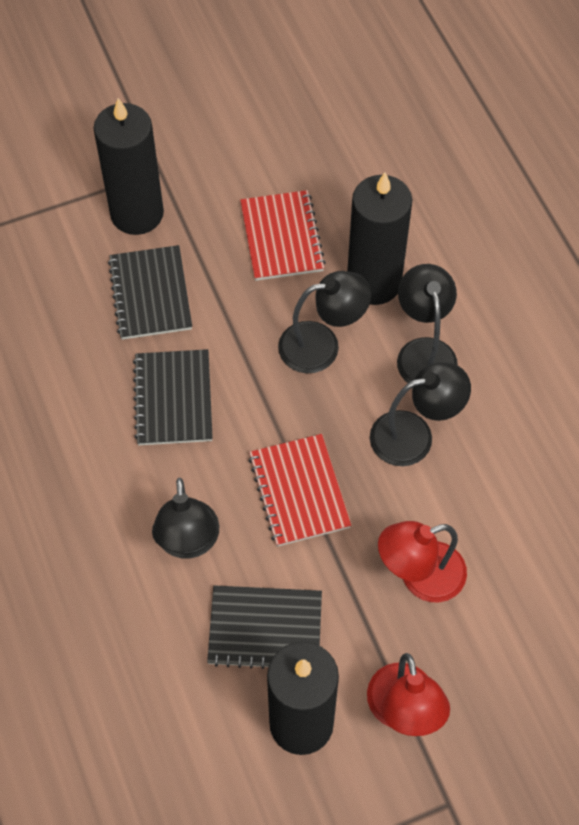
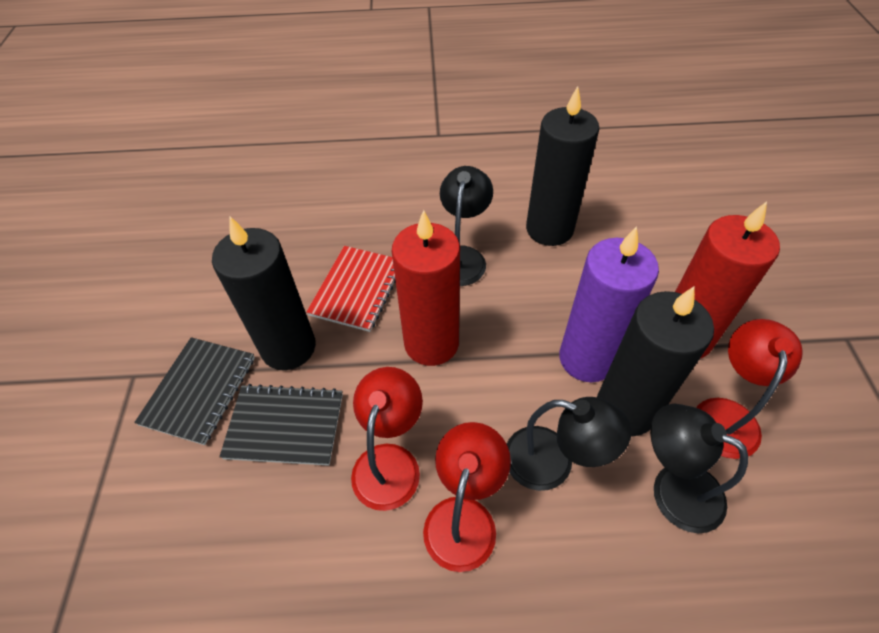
black lamp: 4 -> 3
black notebook: 3 -> 2
purple candle: 0 -> 1
red candle: 0 -> 2
red lamp: 2 -> 3
red notebook: 2 -> 1

